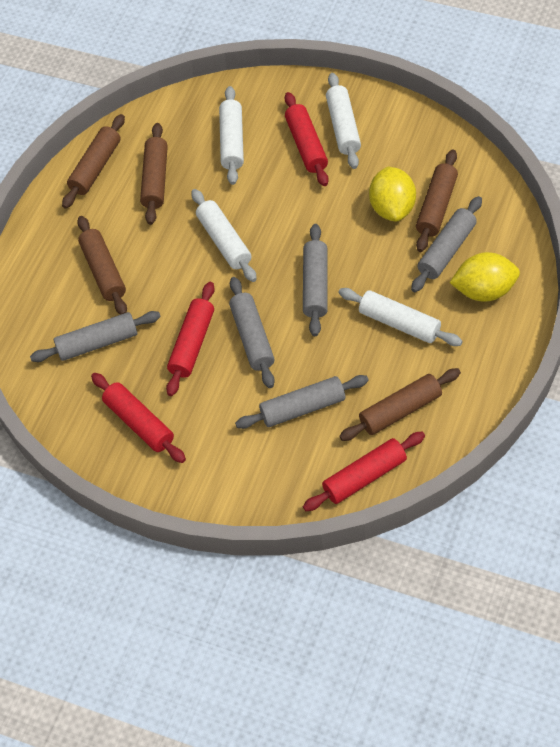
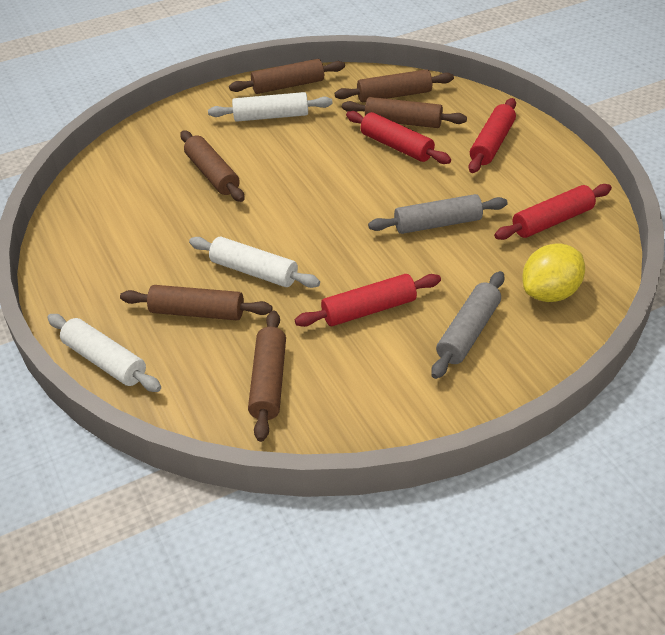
brown rolling pin: 5 -> 6
grey rolling pin: 5 -> 2
white rolling pin: 4 -> 3
yellow lemon: 2 -> 1

